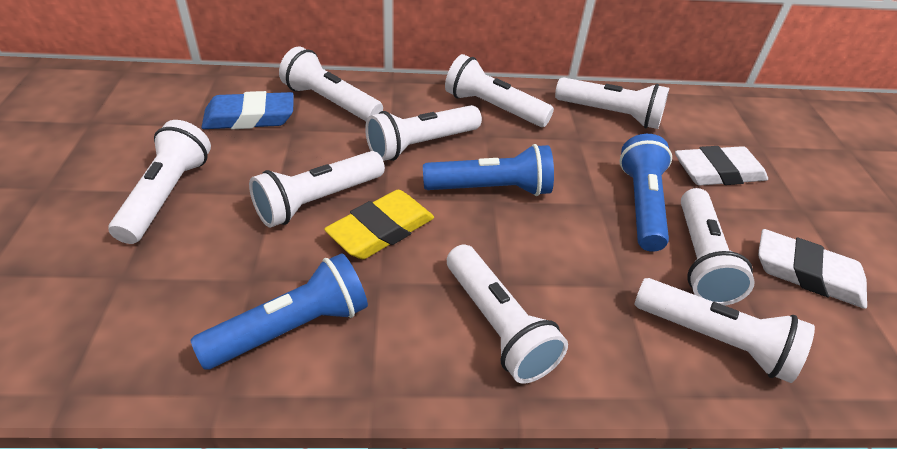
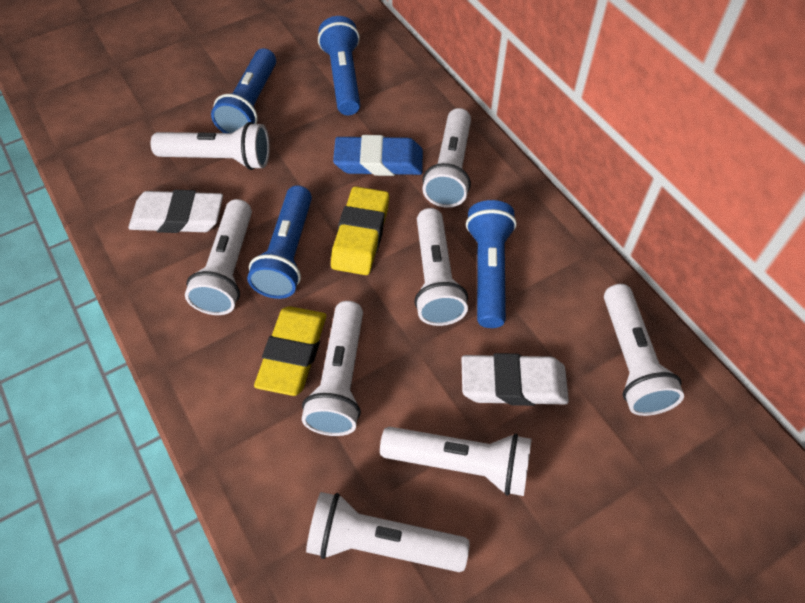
blue flashlight: 3 -> 4
white flashlight: 9 -> 8
yellow eraser: 1 -> 2

